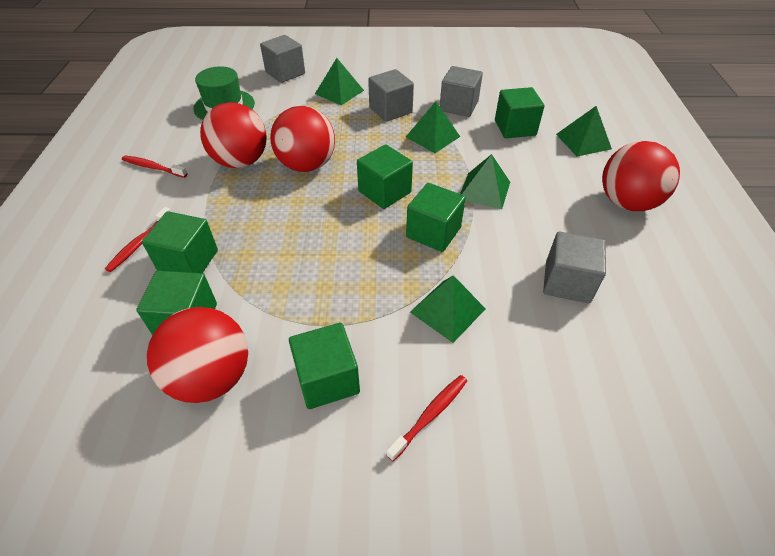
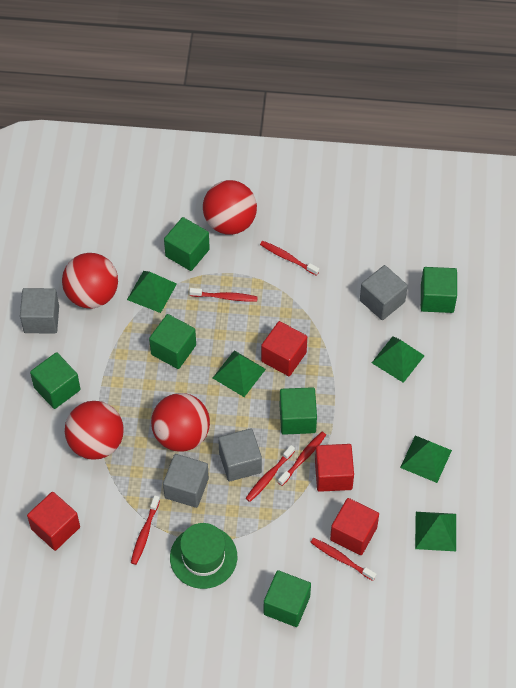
red cube: 0 -> 4
red toothbrush: 3 -> 6

